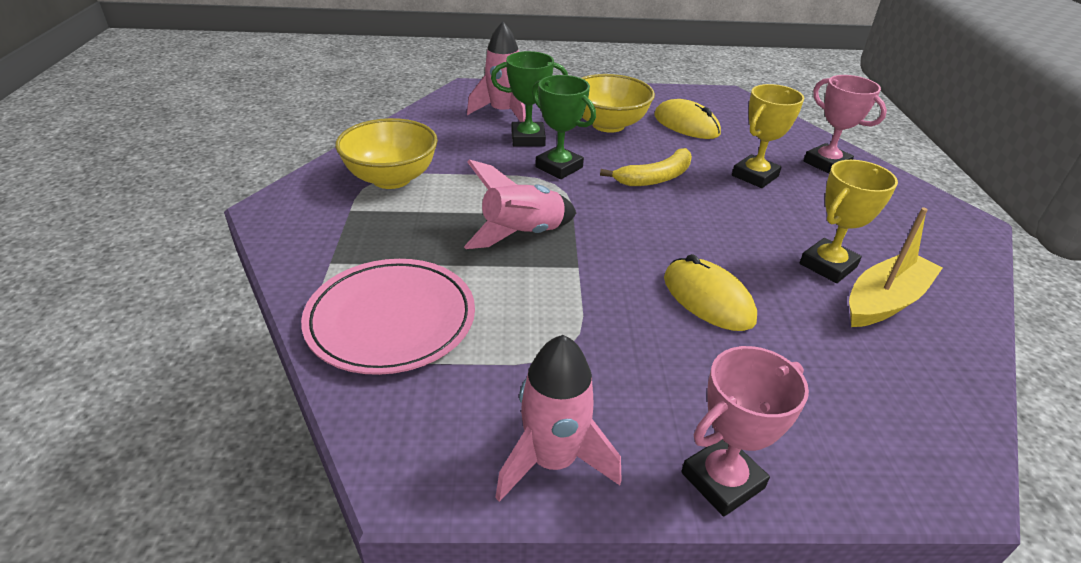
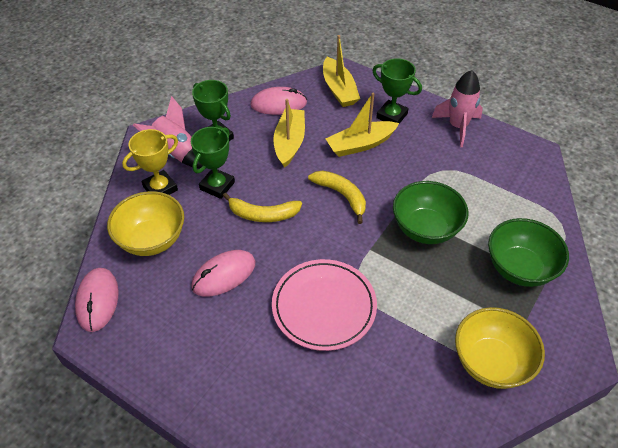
green bowl: 0 -> 2
green trophy: 2 -> 3
pink mouse: 0 -> 3
pink rocket: 3 -> 2
pink trophy: 2 -> 0
yellow banana: 1 -> 2
yellow boat: 1 -> 3
yellow mouse: 2 -> 0
yellow trophy: 2 -> 1

